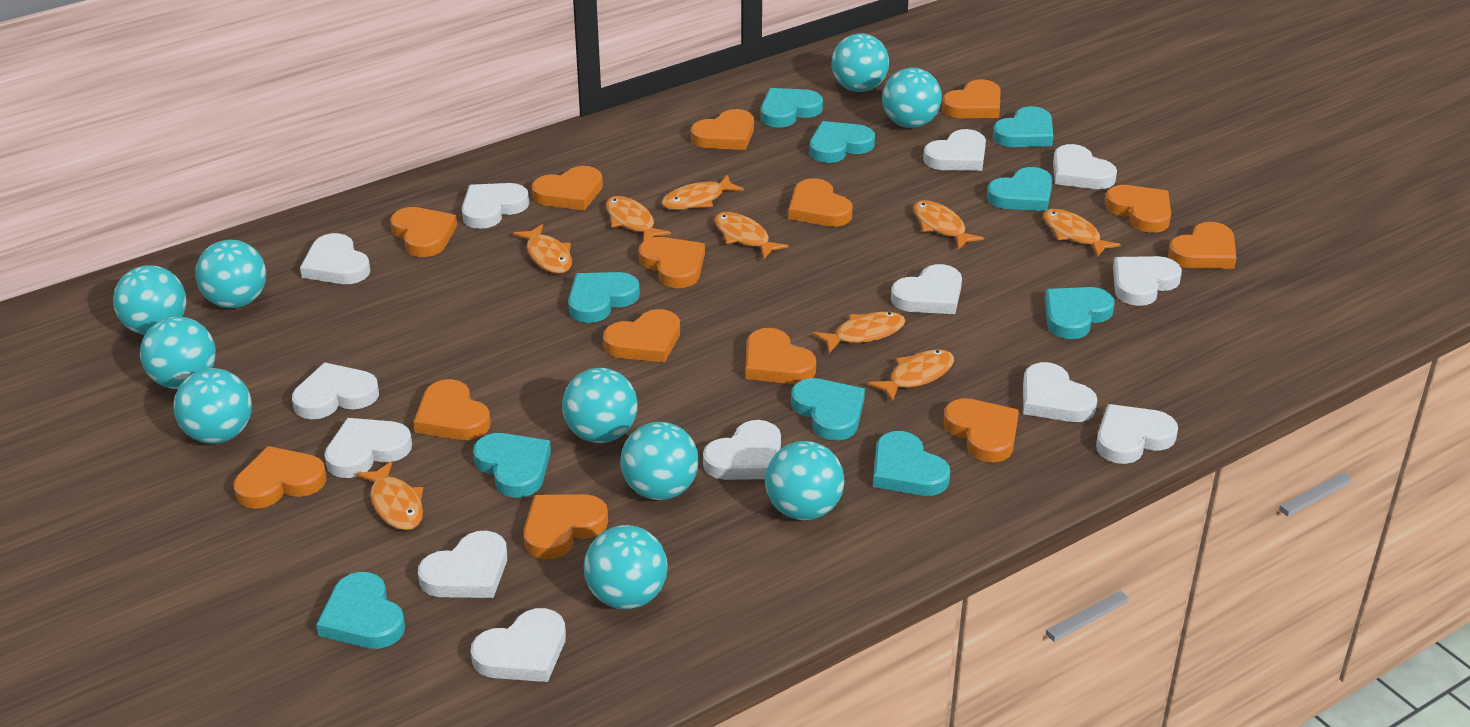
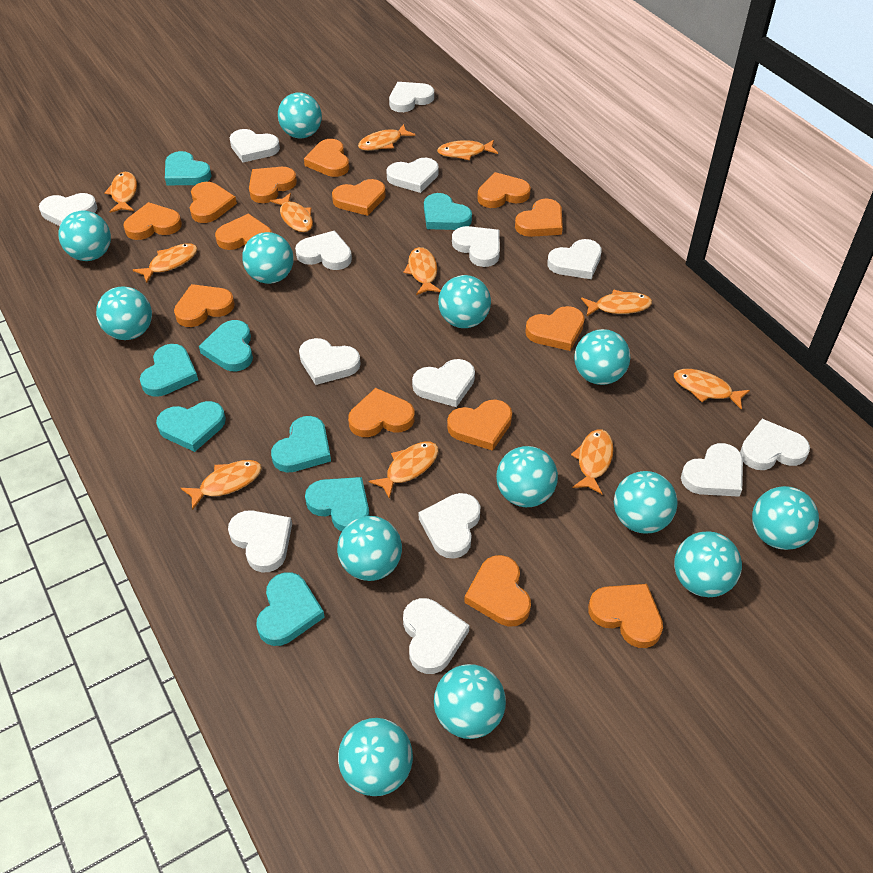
orange fish: 9 -> 11
turquoise ball: 10 -> 13
turquoise heart: 10 -> 8
white heart: 13 -> 14

